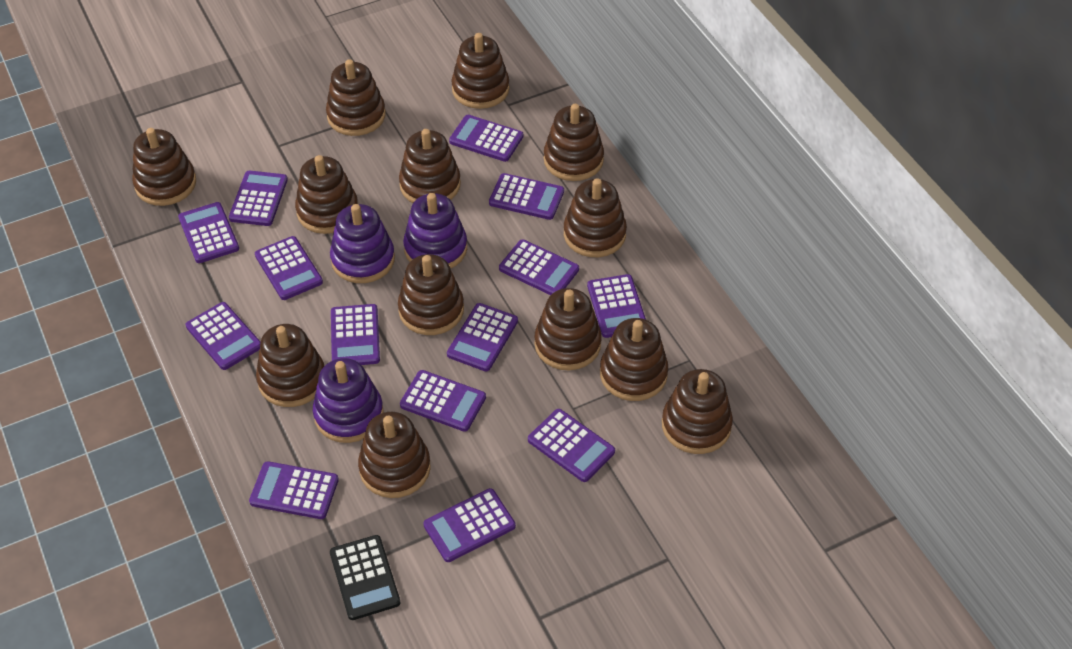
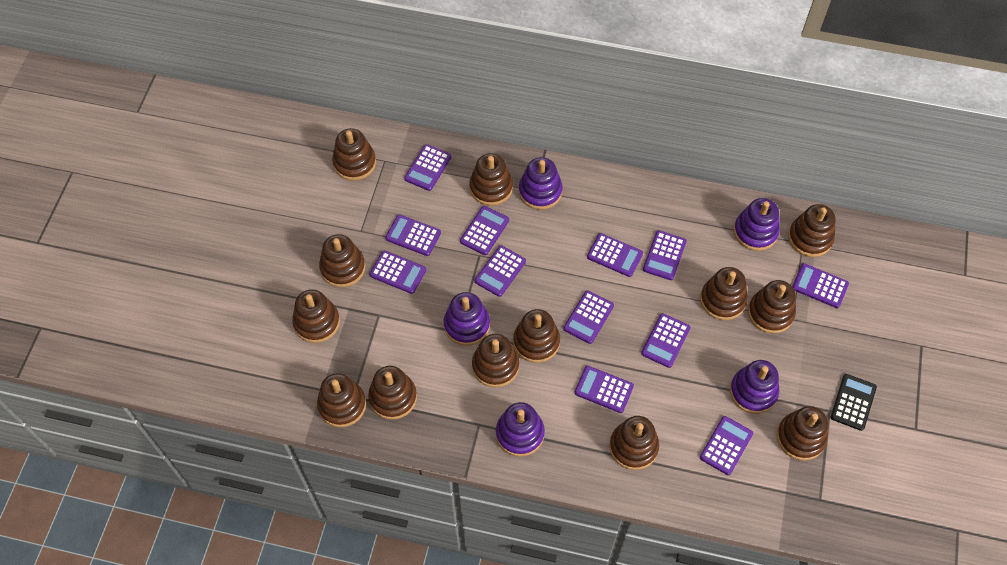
purple calculator: 14 -> 12
purple stacking toy: 3 -> 5

